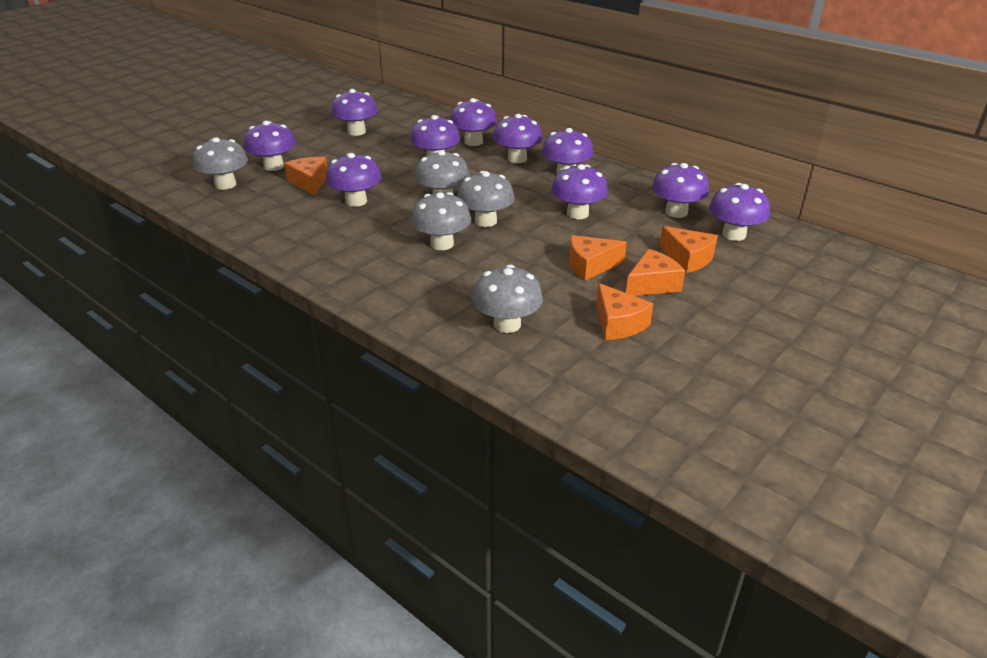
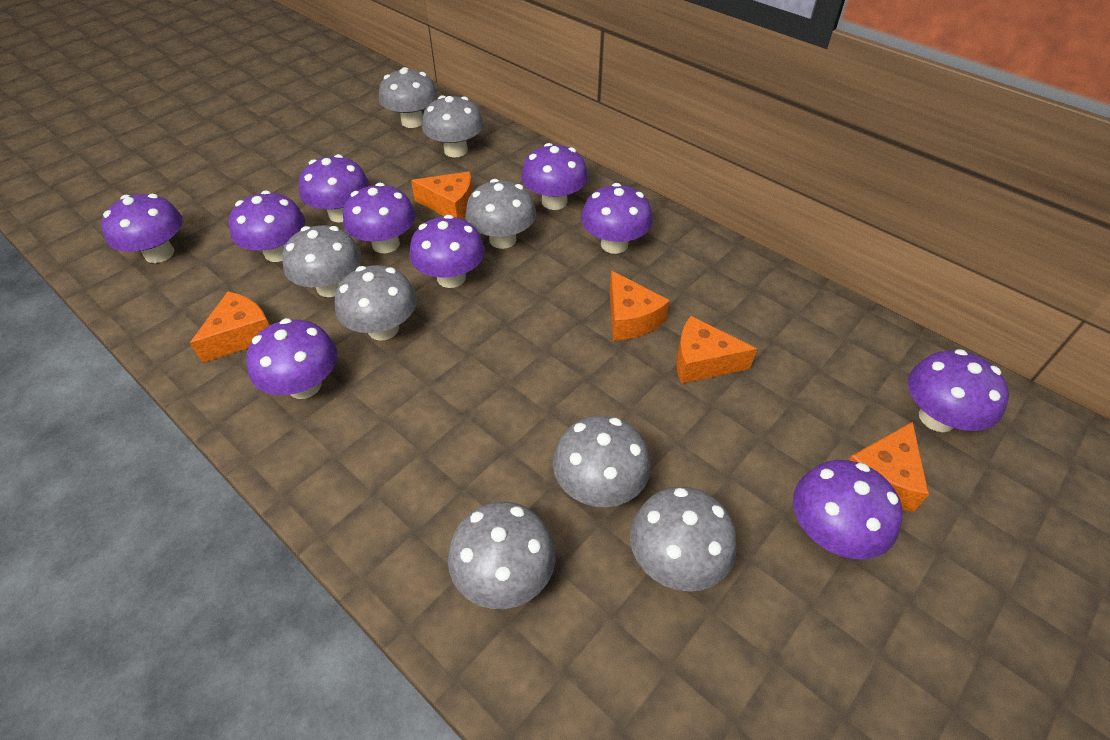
grey mushroom: 5 -> 8

